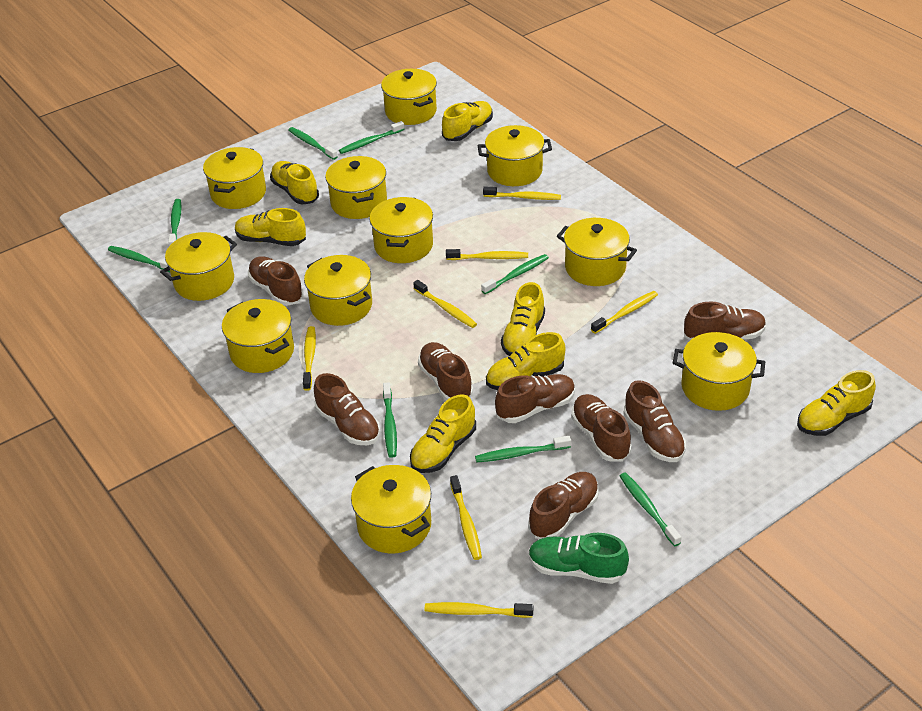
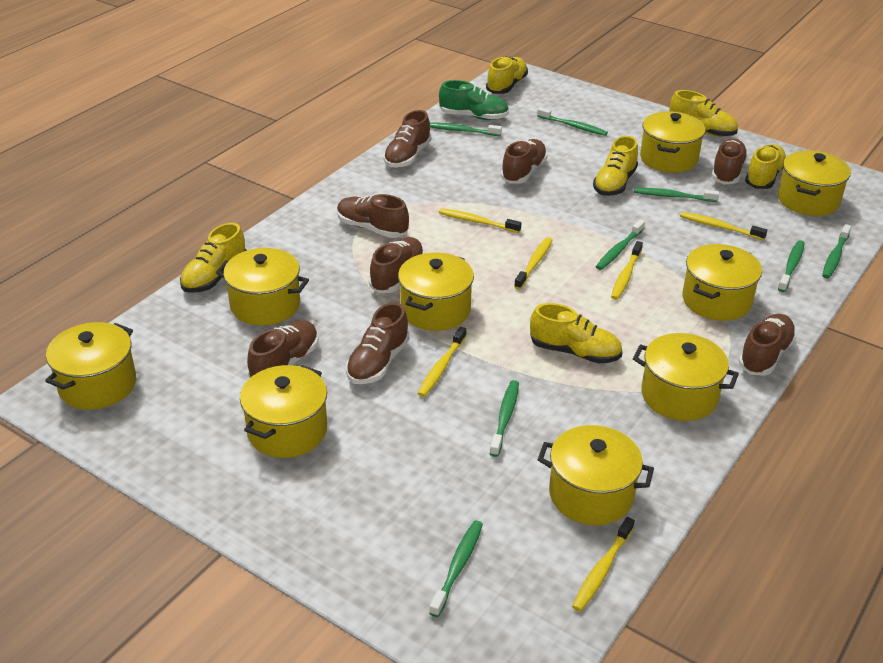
yellow pot: 11 -> 9
yellow shoe: 7 -> 6
yellow toothbrush: 7 -> 6

